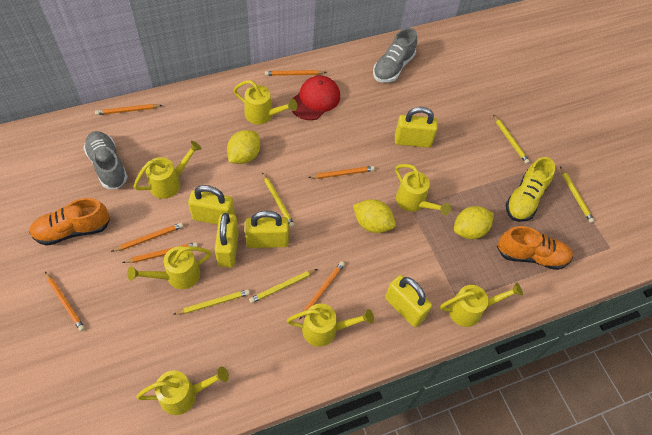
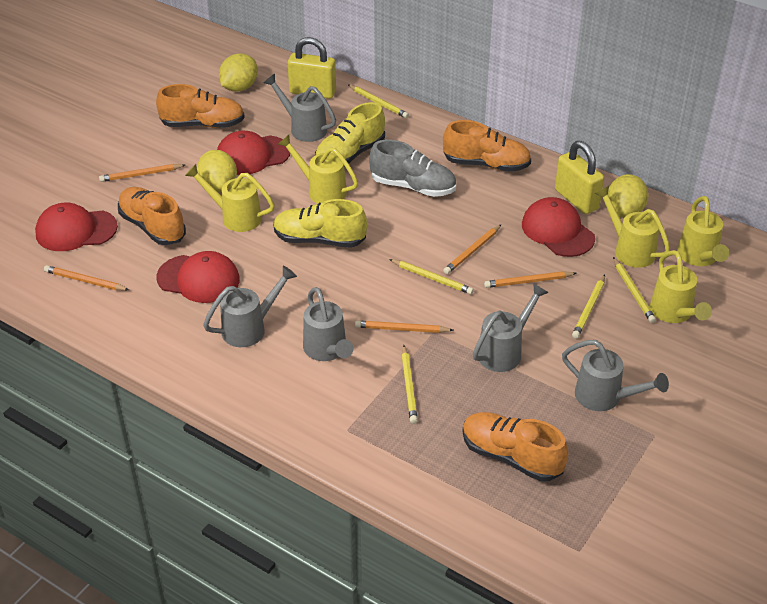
grey shoe: 2 -> 1
grey watering can: 0 -> 5
orange pencil: 7 -> 5
orange shoe: 2 -> 4
red cap: 1 -> 4
yellow padlock: 5 -> 2
yellow shoe: 1 -> 2
yellow watering can: 7 -> 5

